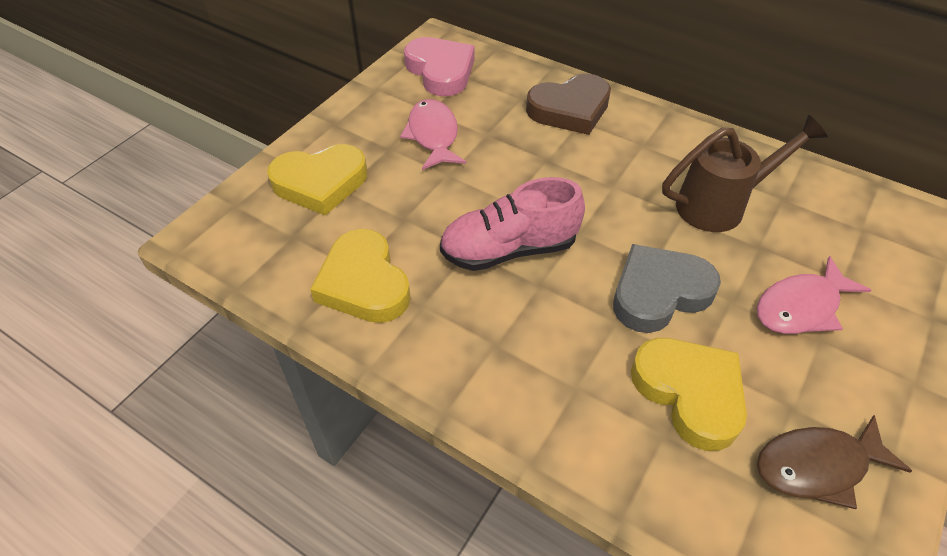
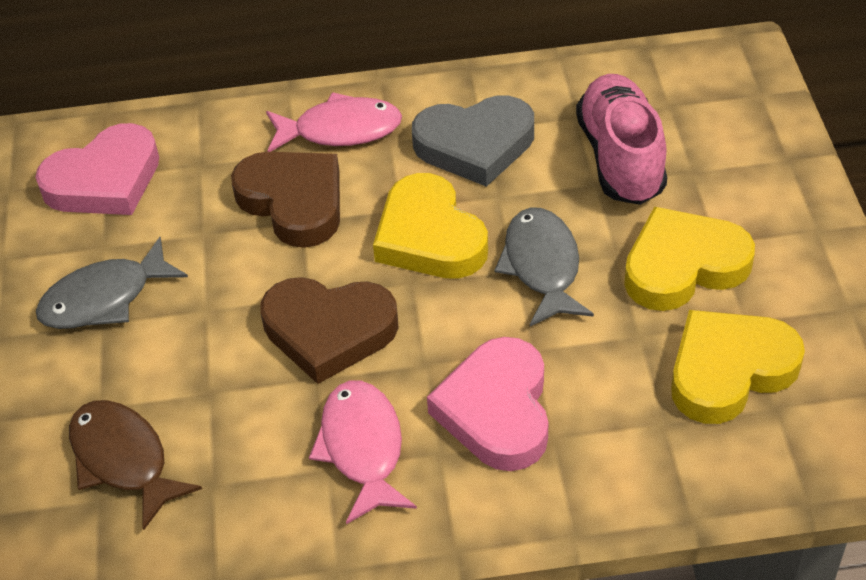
brown heart: 1 -> 2
brown watering can: 1 -> 0
grey fish: 0 -> 2
pink heart: 1 -> 2

